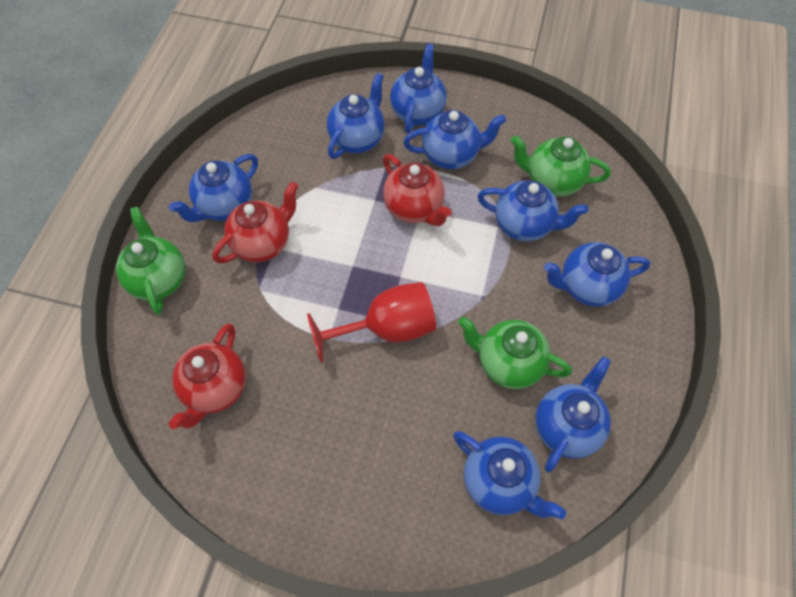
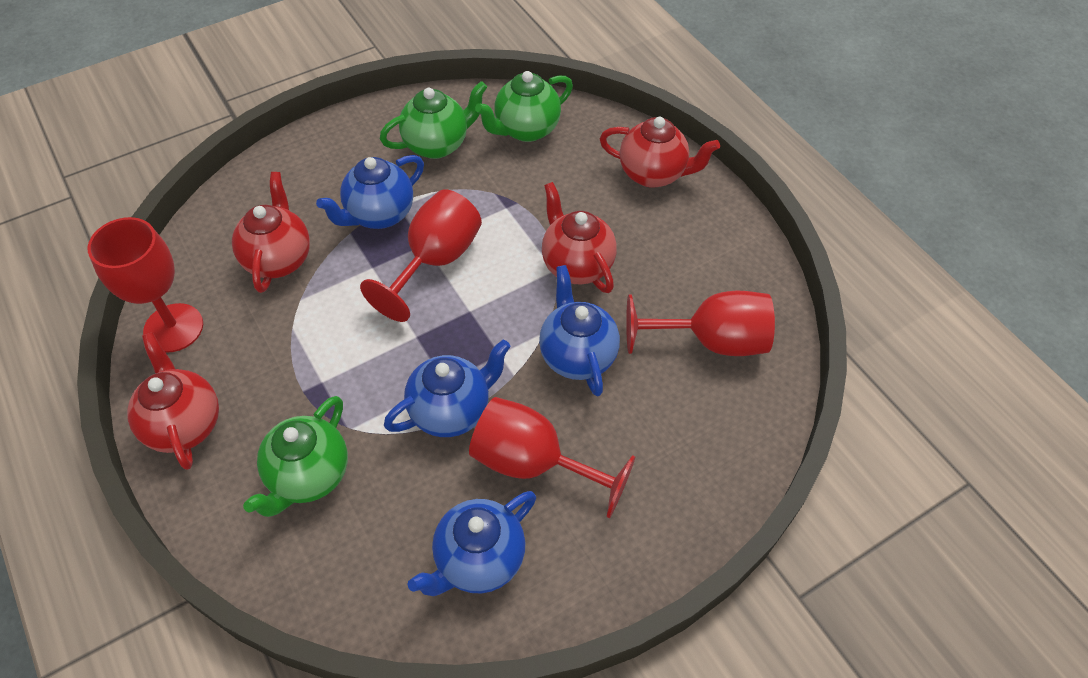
blue teapot: 8 -> 4
red goblet: 1 -> 4
red teapot: 3 -> 4

